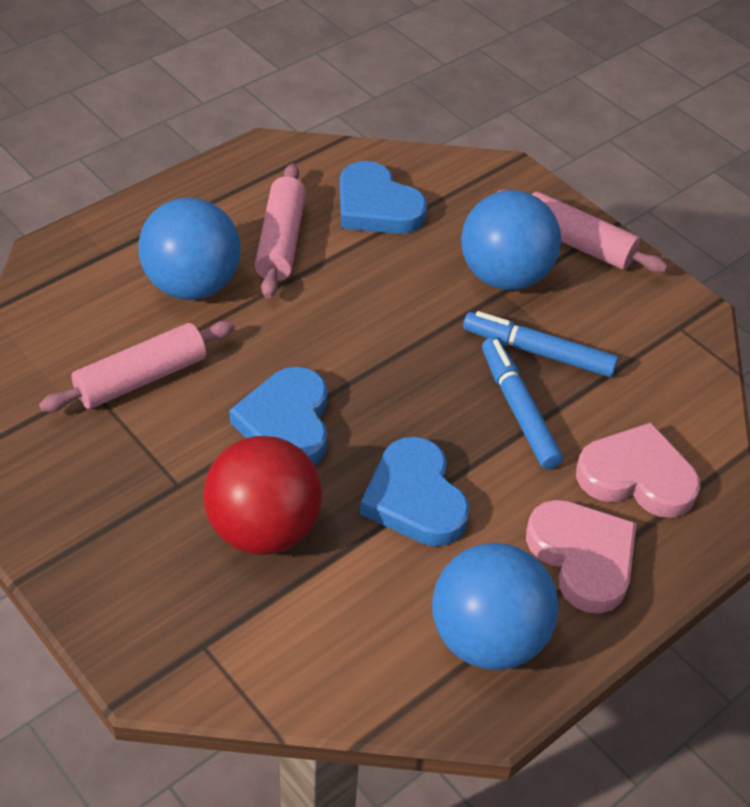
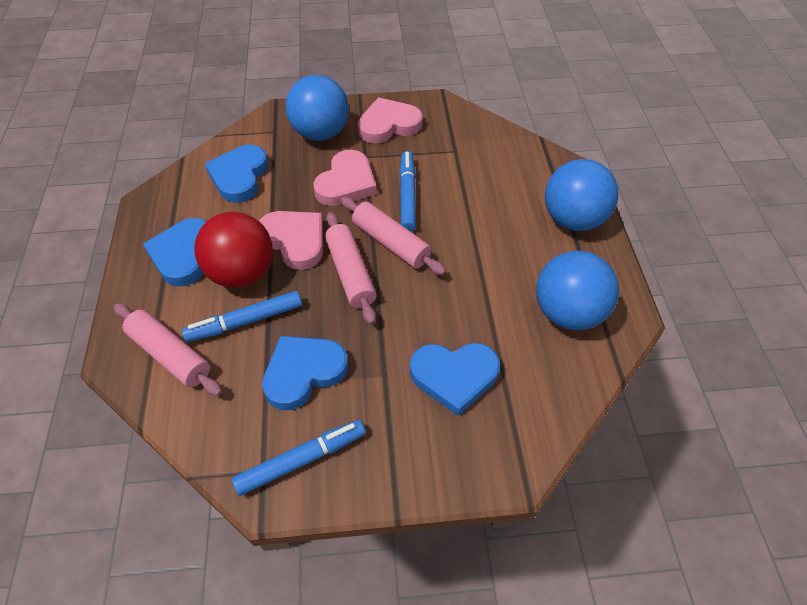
blue heart: 3 -> 4
blue marker: 2 -> 3
pink heart: 2 -> 3

